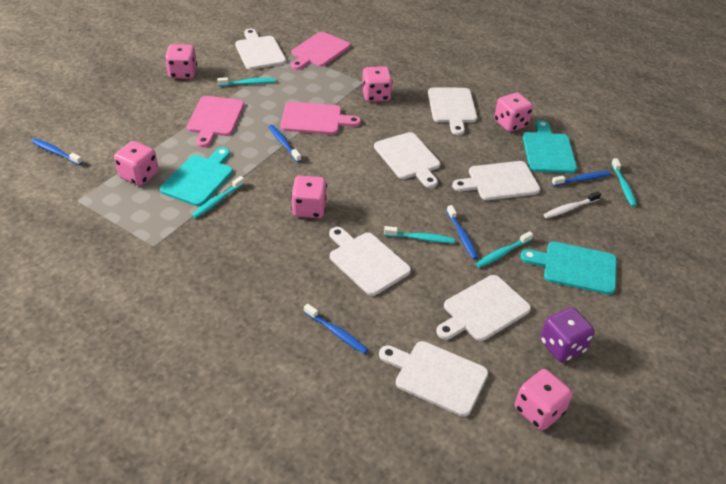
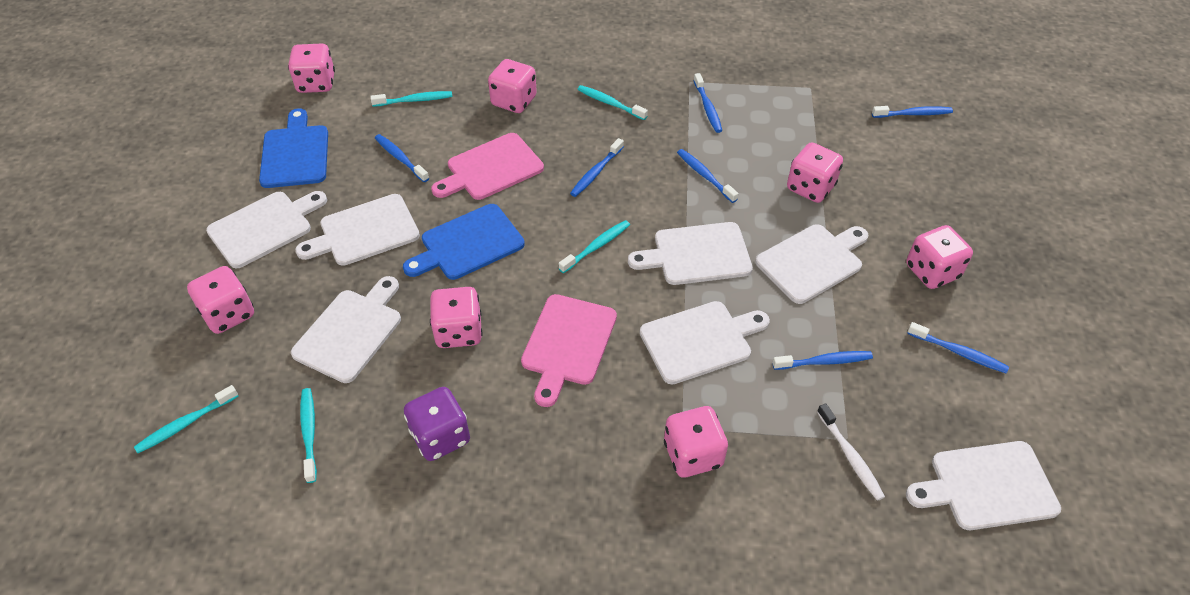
blue cutting board: 0 -> 2
blue toothbrush: 5 -> 7
pink cutting board: 3 -> 2
pink dice: 6 -> 7
turquoise cutting board: 3 -> 0

